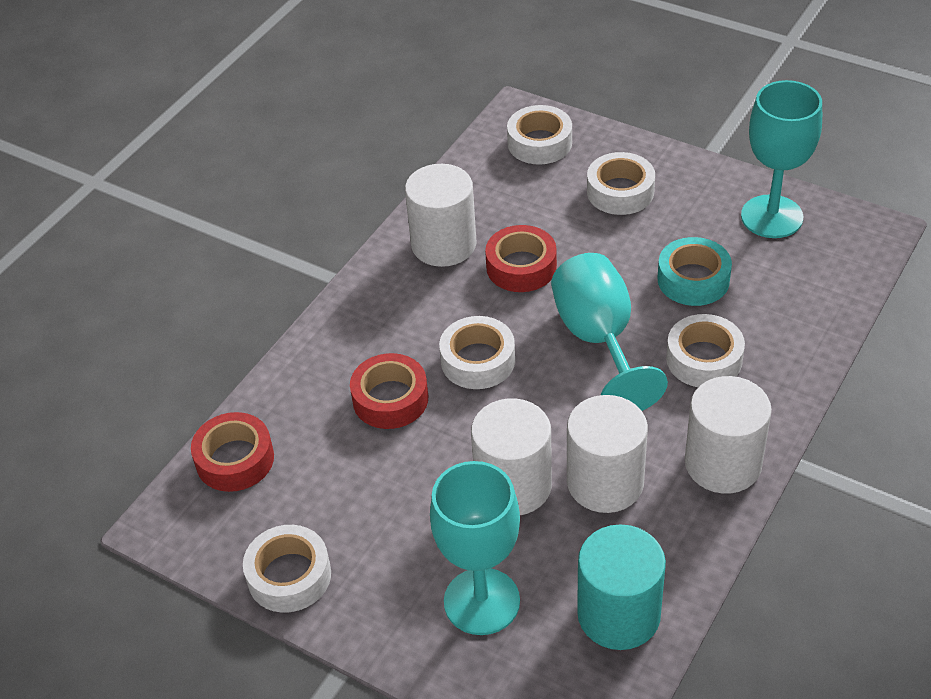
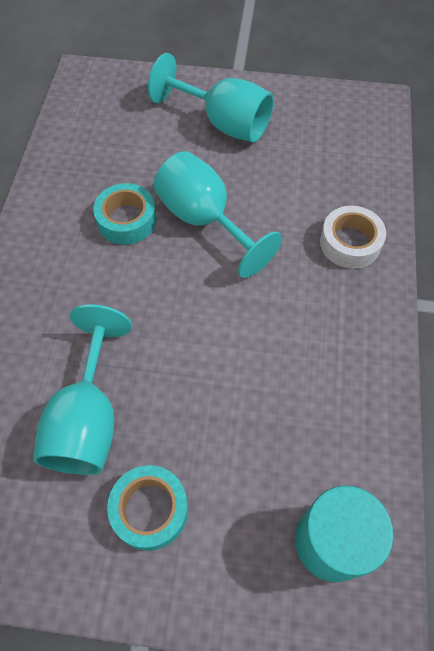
red tape: 3 -> 0
turquoise tape: 1 -> 2
white cylinder: 4 -> 0
white tape: 5 -> 1

